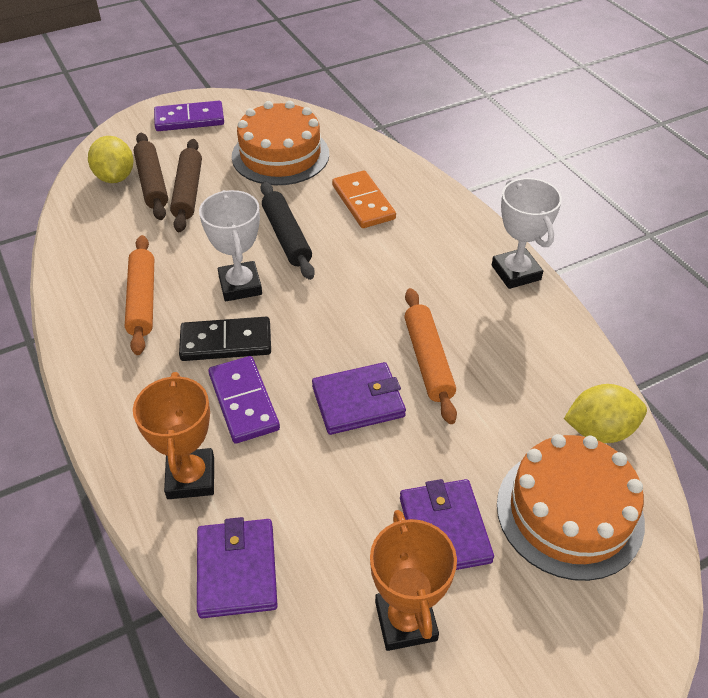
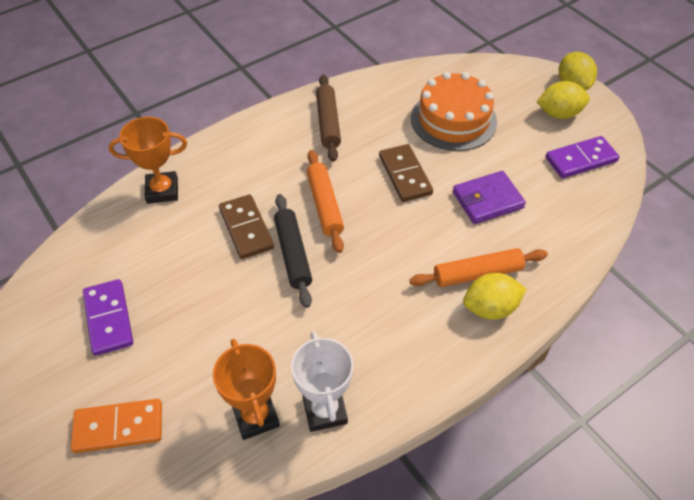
black domino: 1 -> 0
brown domino: 0 -> 2
brown rolling pin: 2 -> 1
orange cake: 2 -> 1
purple wallet: 3 -> 1
white trophy: 2 -> 1
yellow lemon: 2 -> 3

